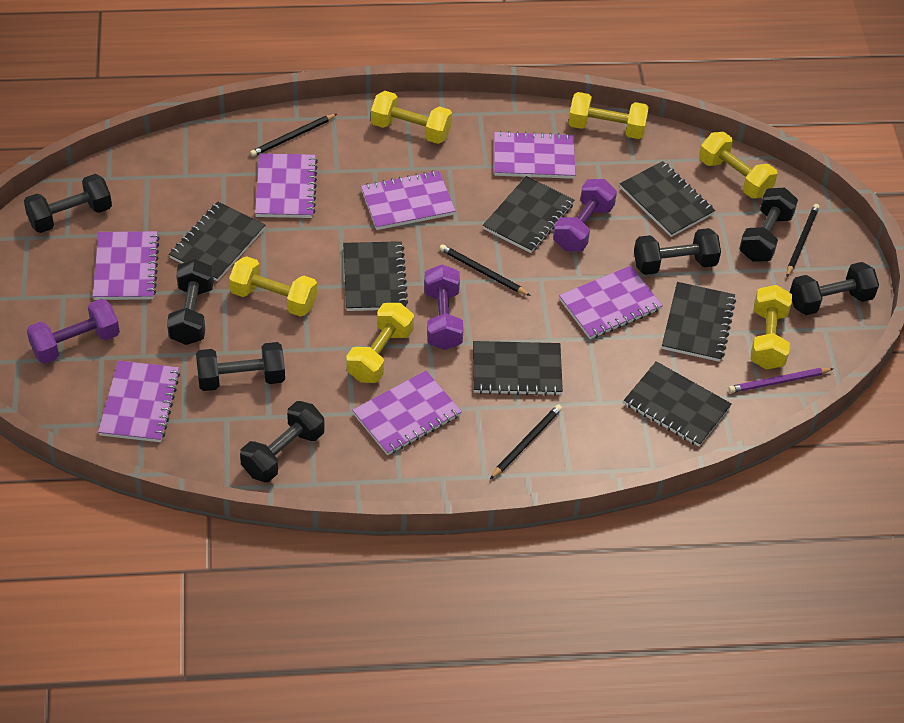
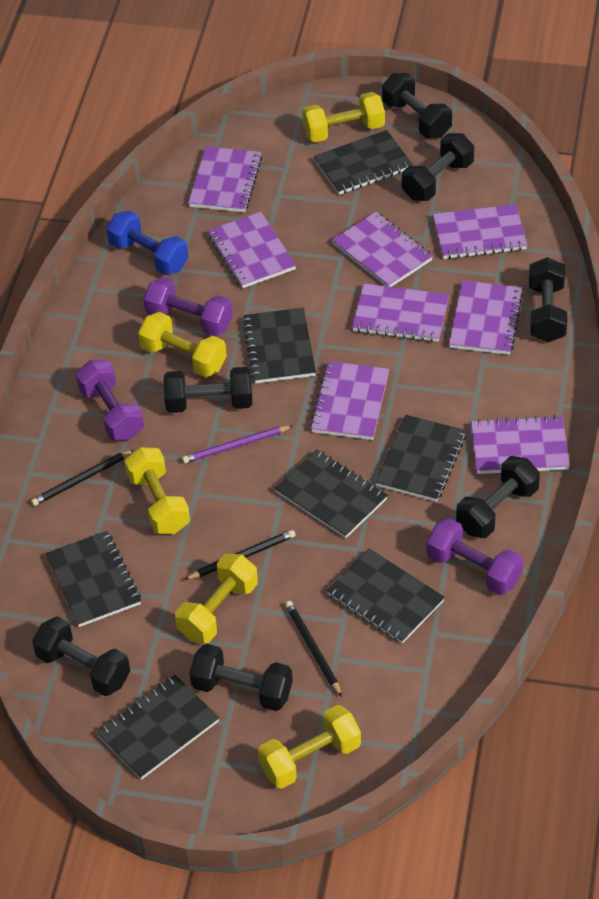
black pencil: 4 -> 3
blue dumbbell: 0 -> 1
purple notebook: 7 -> 8
yellow dumbbell: 6 -> 5

